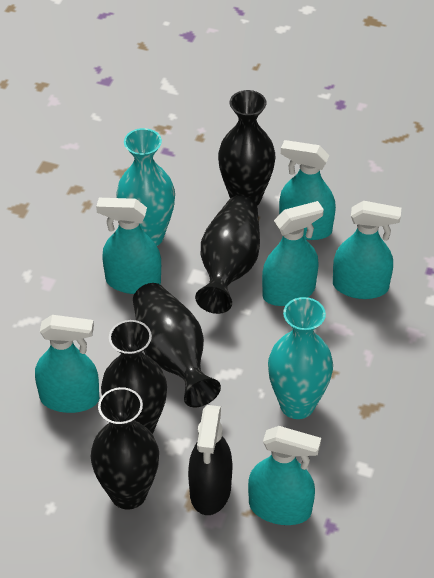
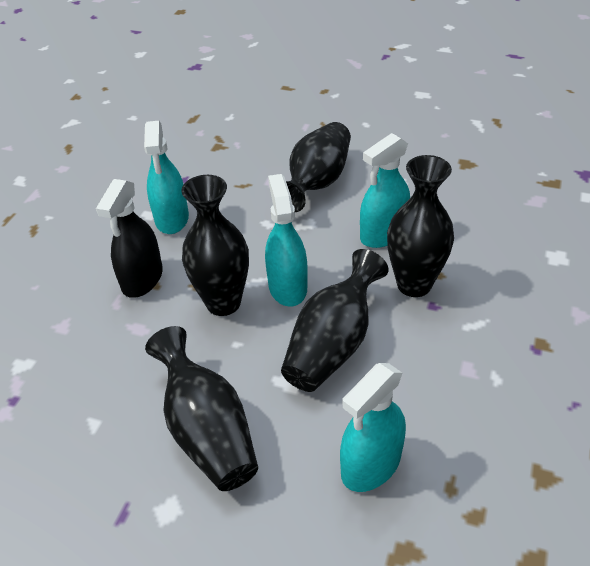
turquoise spray bottle: 6 -> 4
turquoise vase: 2 -> 0

